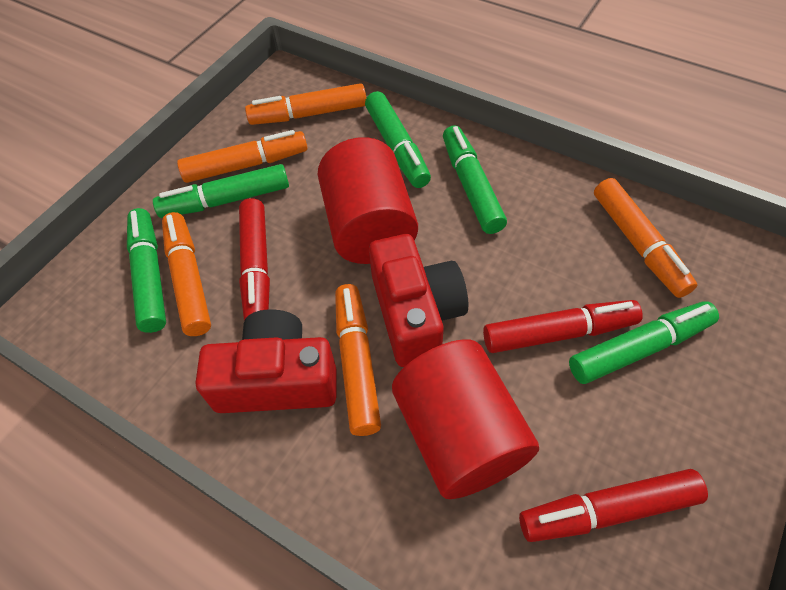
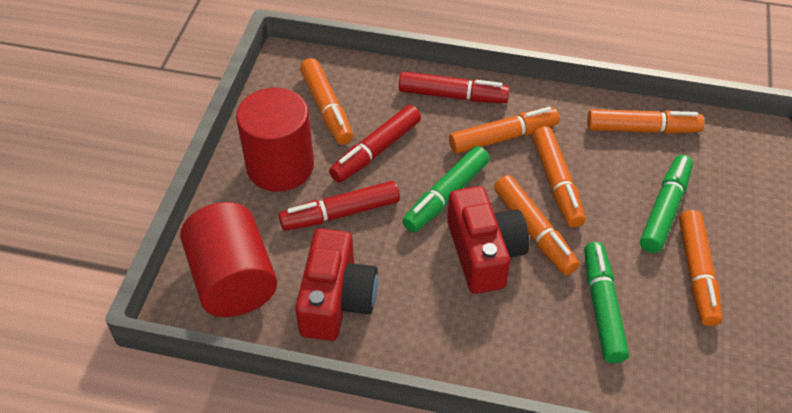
green marker: 5 -> 3
orange marker: 5 -> 6

